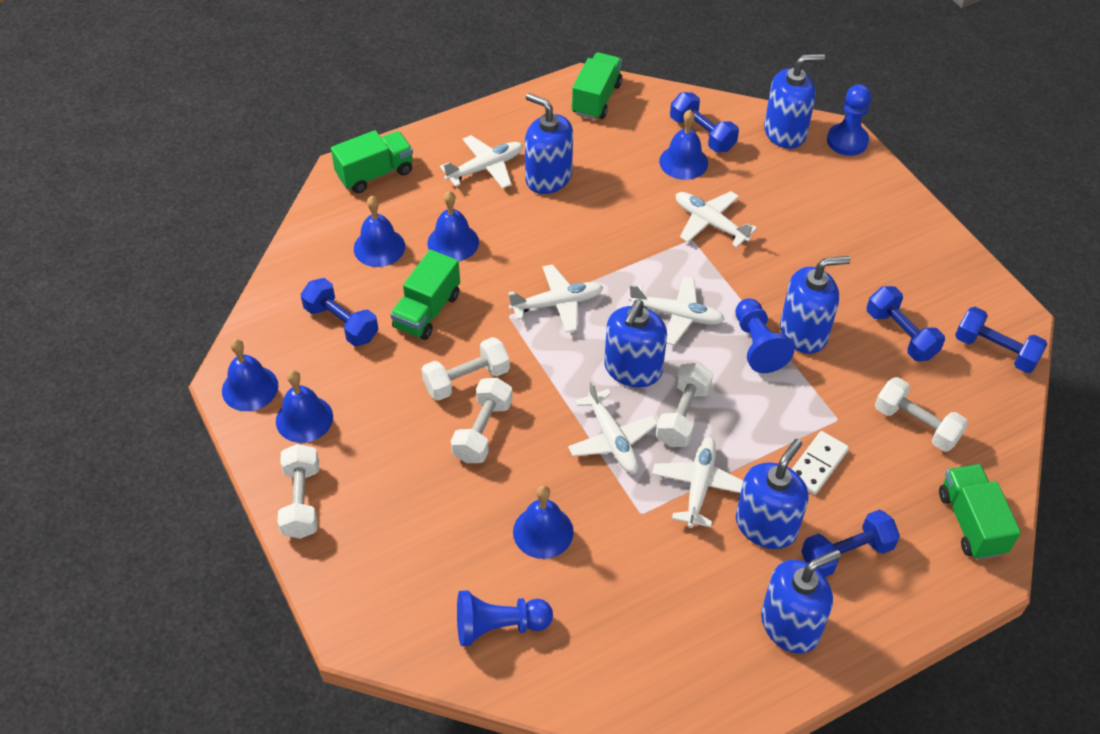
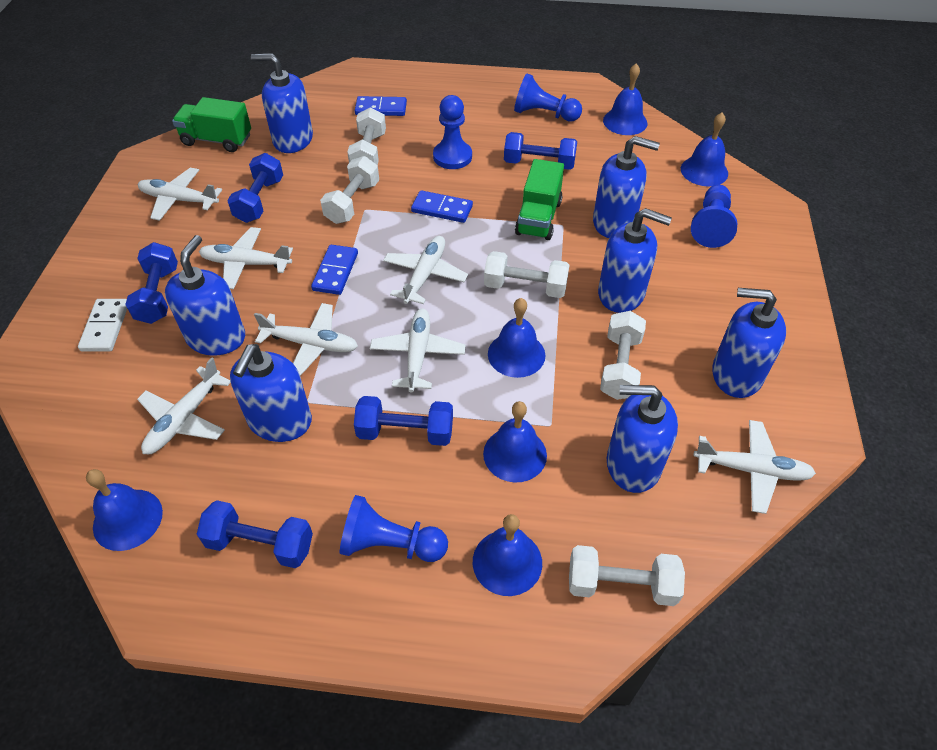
blue domino: 0 -> 3
blue pawn: 3 -> 4
blue soap dispenser: 6 -> 7
green truck: 4 -> 2
white plane: 6 -> 7

